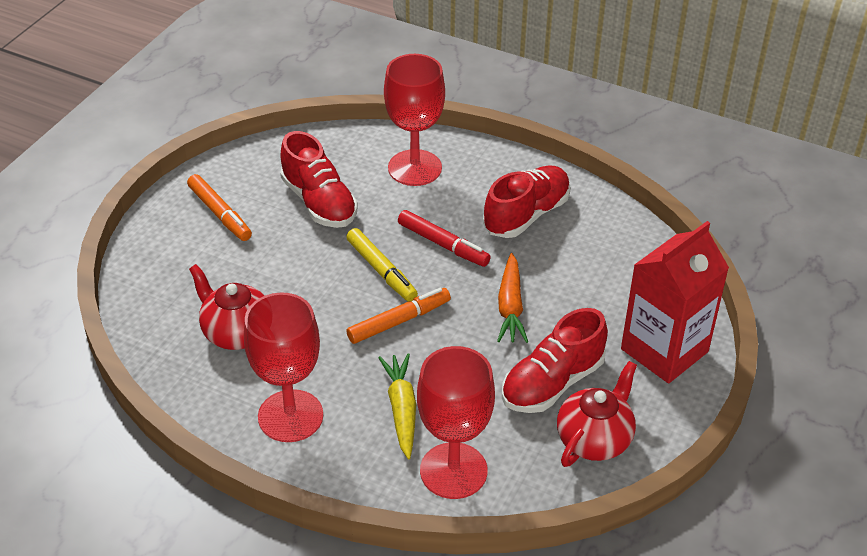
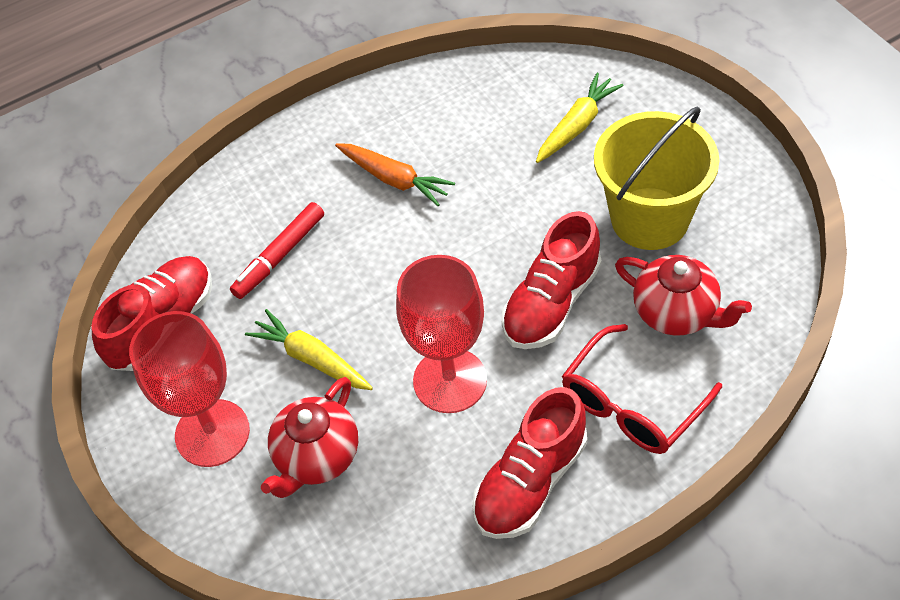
orange marker: 2 -> 0
red carton: 1 -> 0
red glasses: 0 -> 1
red goblet: 3 -> 2
yellow bucket: 0 -> 1
yellow carrot: 1 -> 2
yellow marker: 1 -> 0

